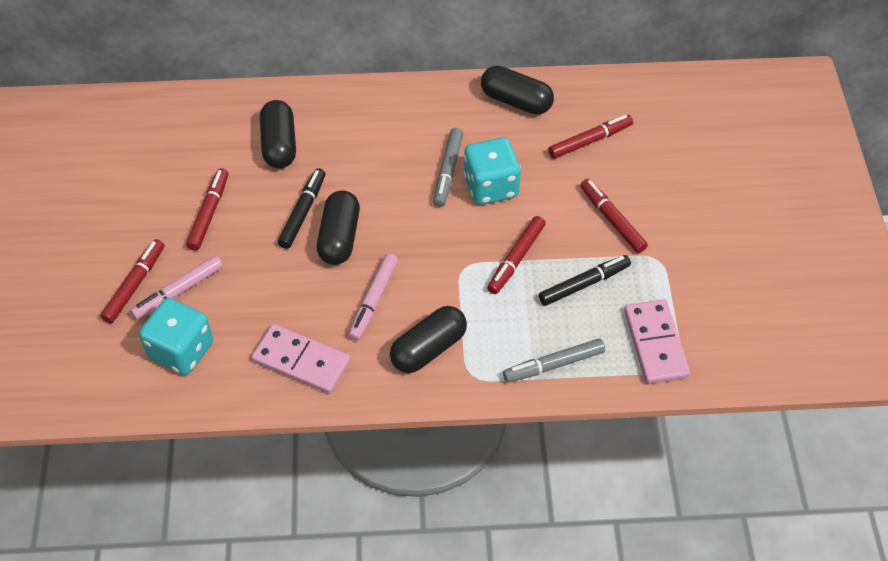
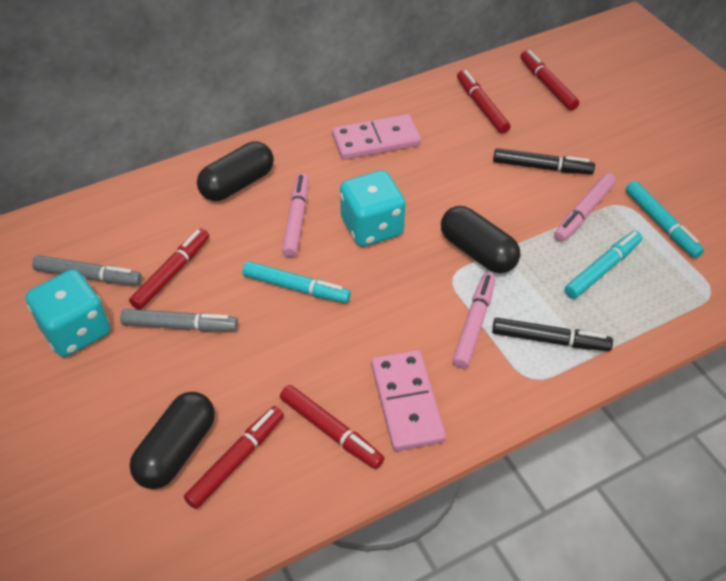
black capsule: 4 -> 3
pink marker: 2 -> 3
turquoise marker: 0 -> 3

